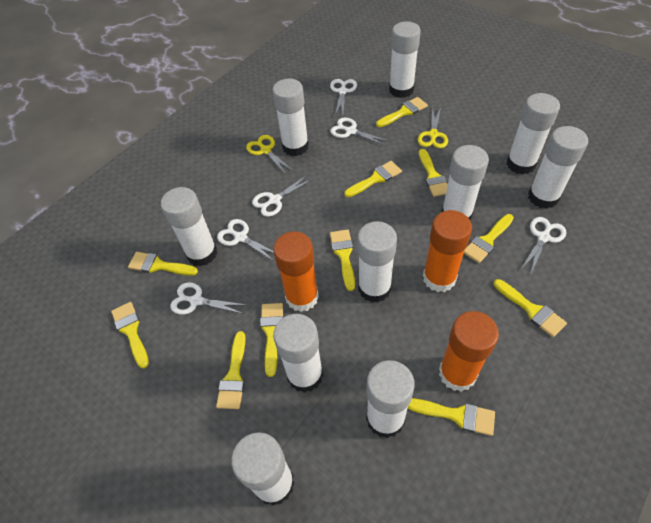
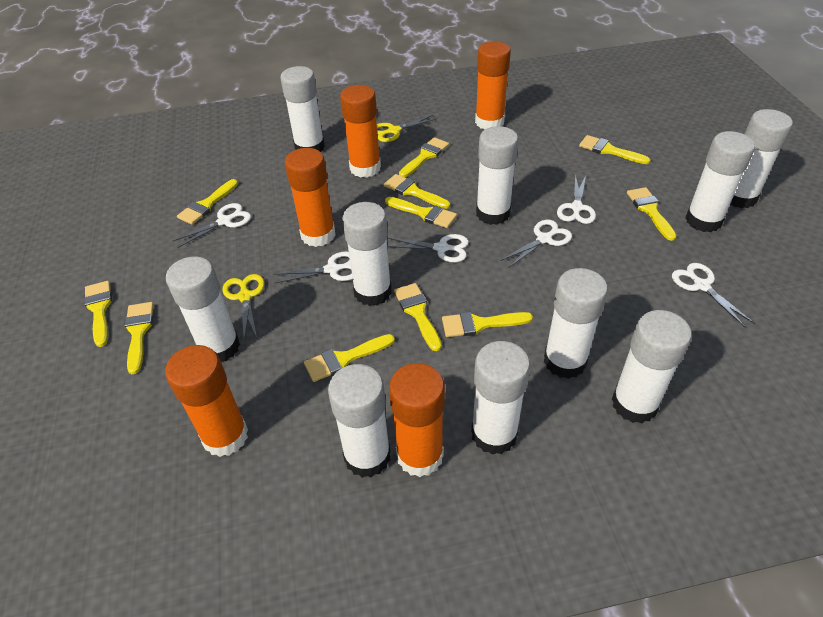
orange glue stick: 3 -> 5

